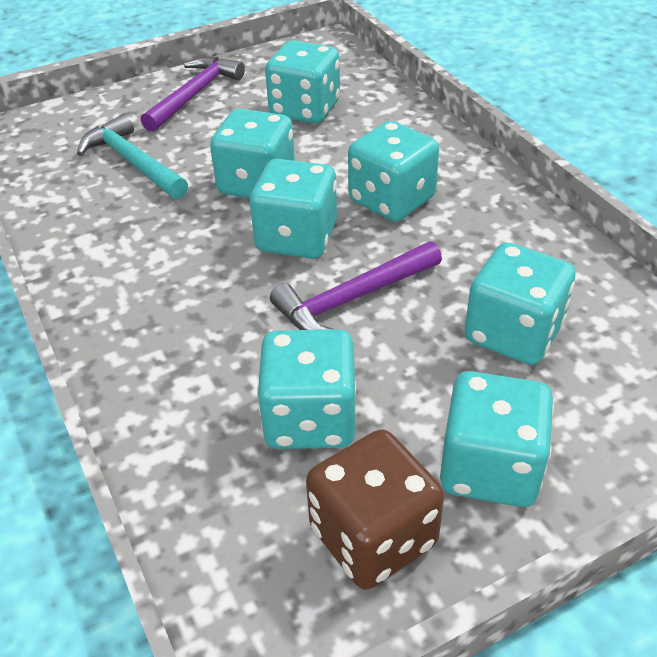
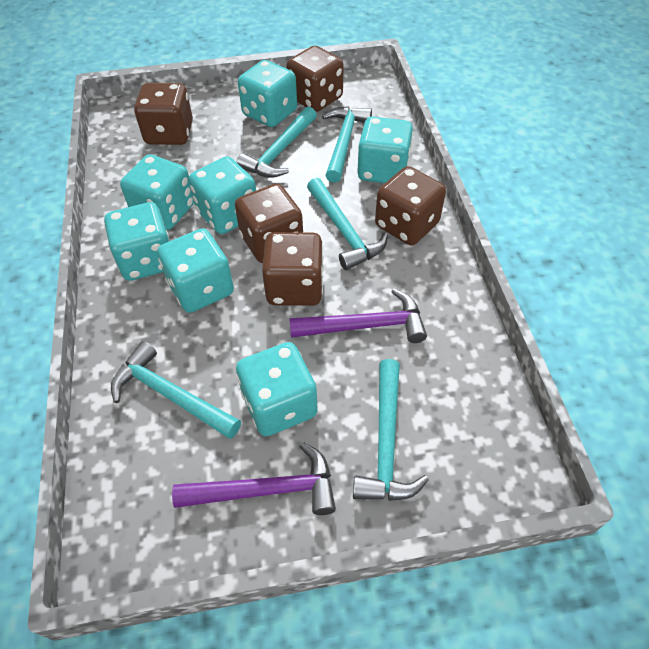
brown dice: 1 -> 5
turquoise hammer: 1 -> 5

